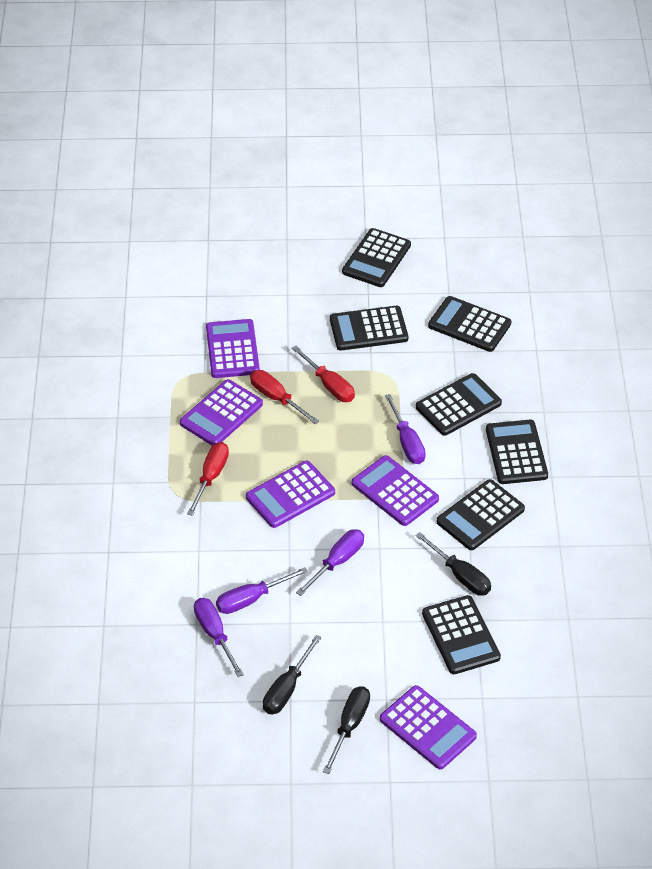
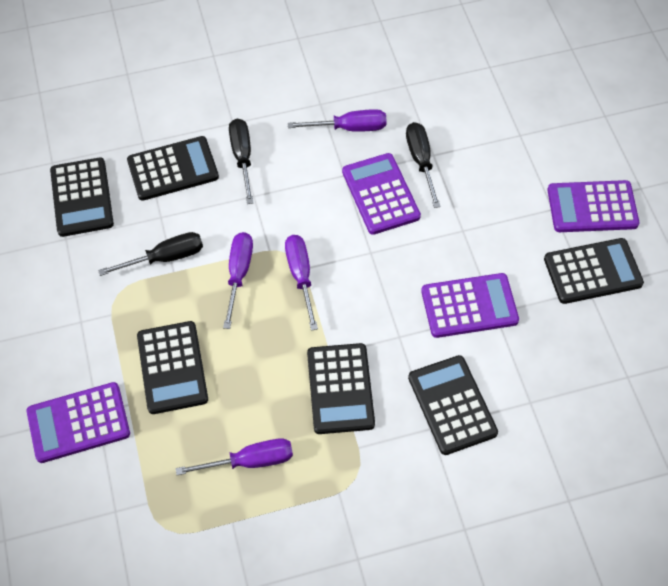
black calculator: 7 -> 6
purple calculator: 5 -> 4
red screwdriver: 3 -> 0

